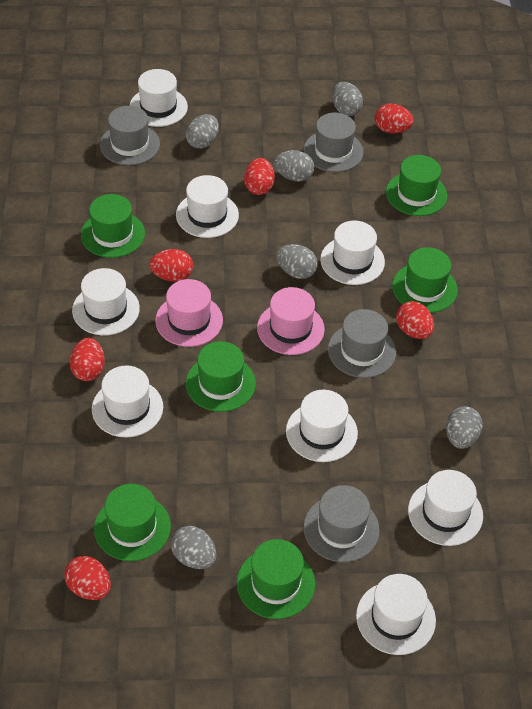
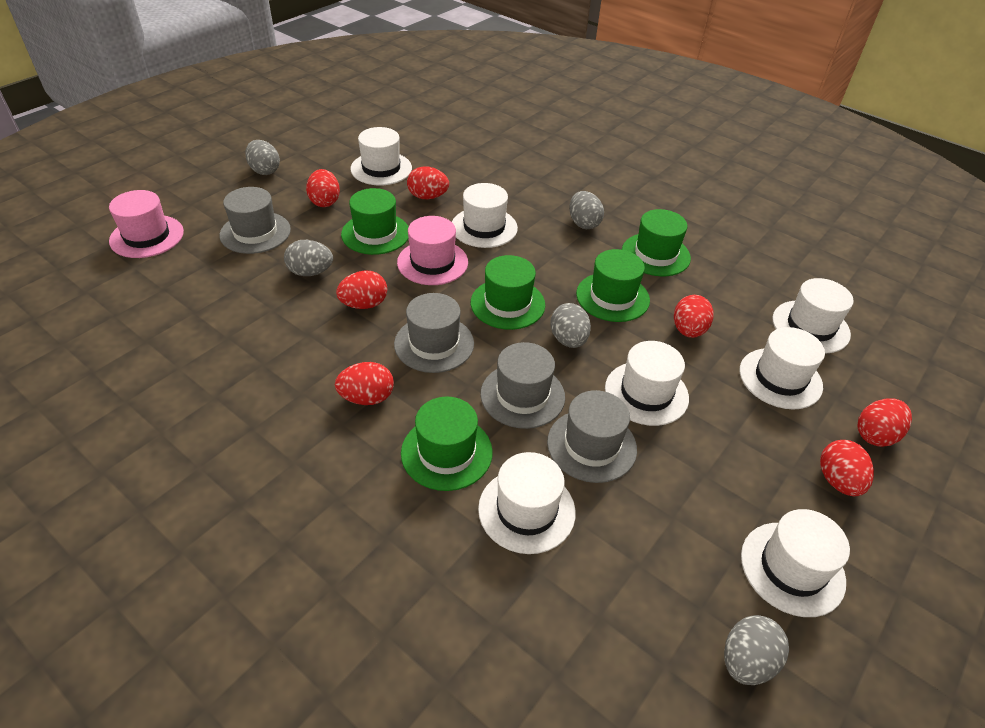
green hat: 6 -> 5
grey egg: 6 -> 5
red egg: 6 -> 7
white hat: 8 -> 7

